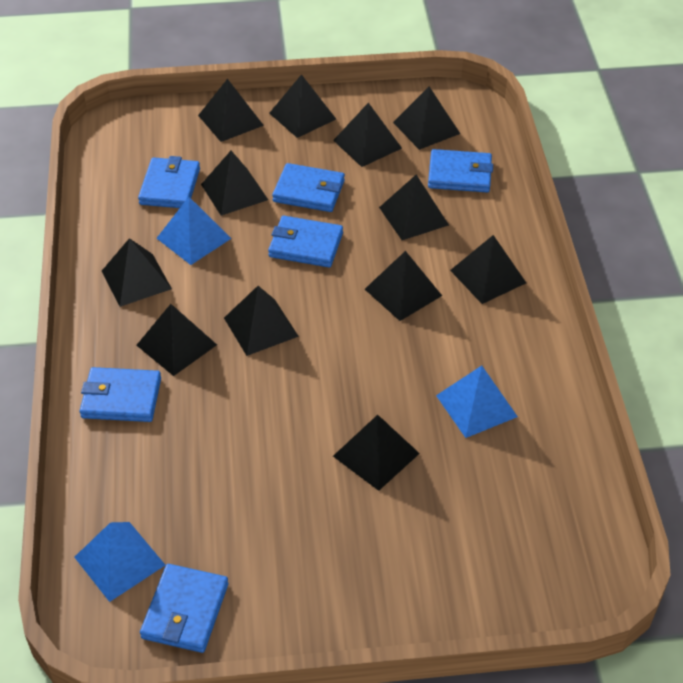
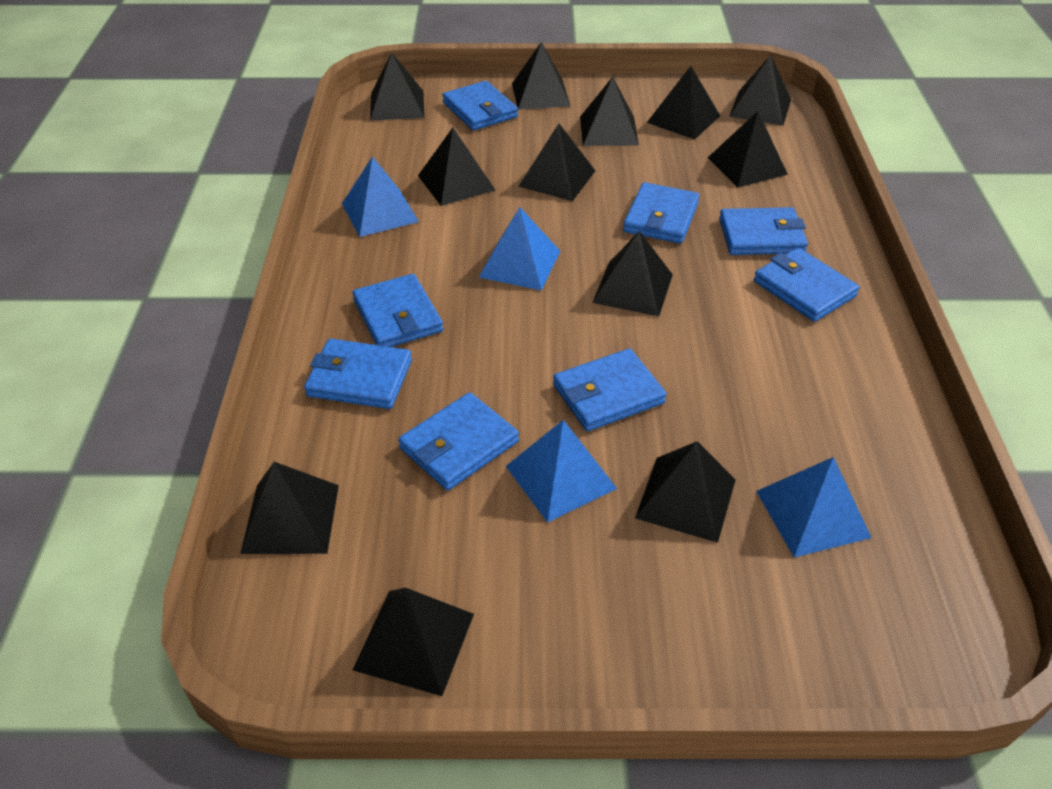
blue pyramid: 3 -> 4
blue wallet: 6 -> 8

